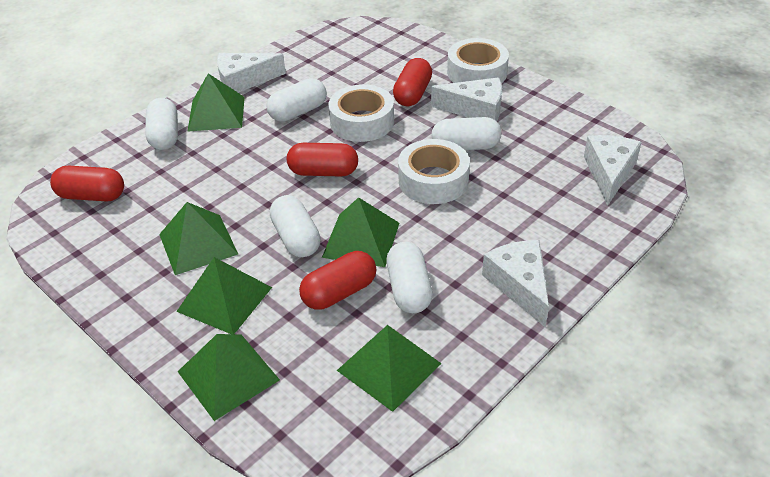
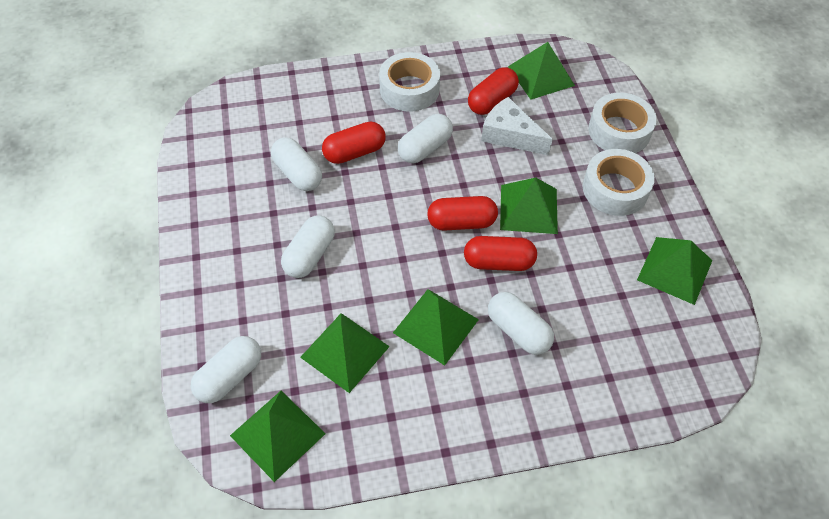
white cheese: 4 -> 1

